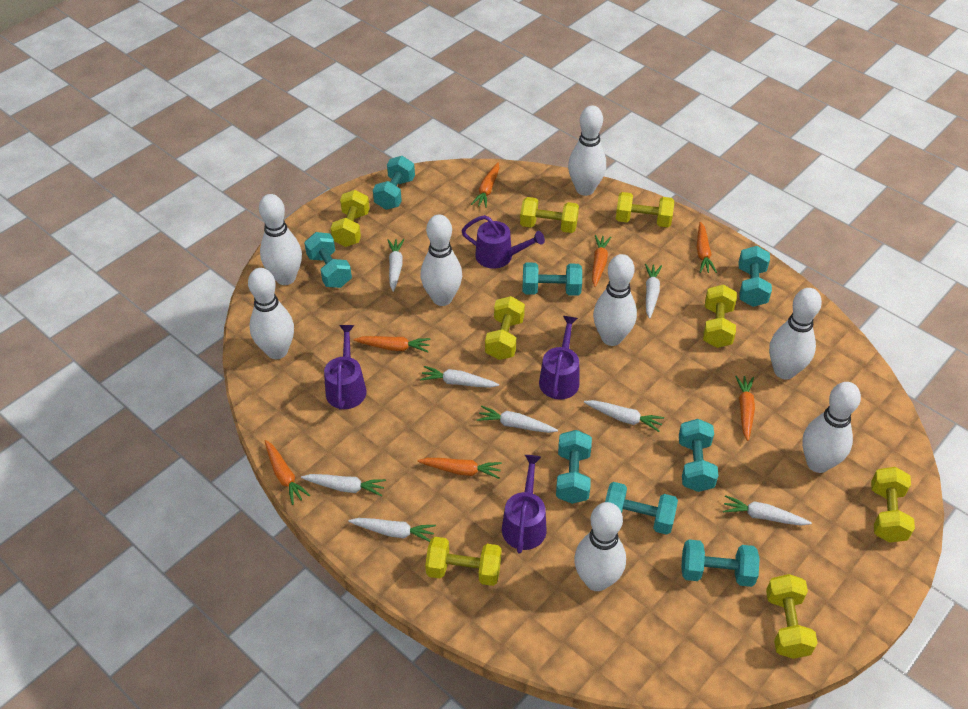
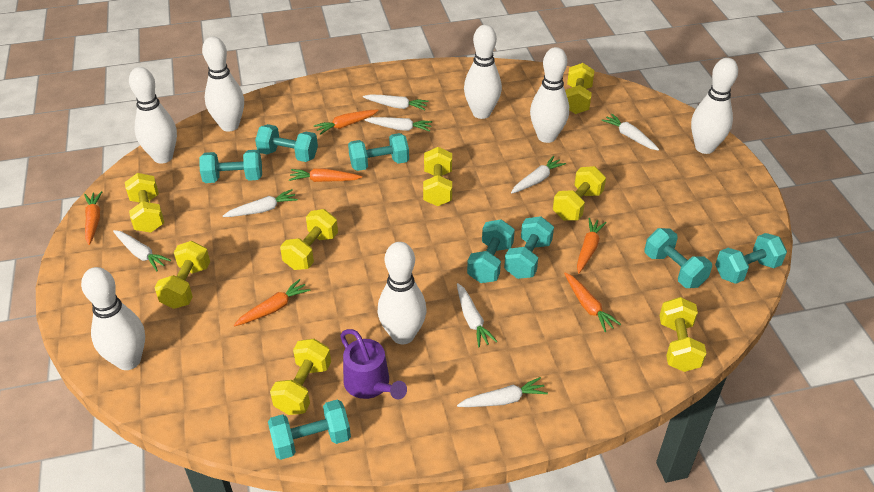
orange carrot: 7 -> 6
purple watering can: 4 -> 1
white bowling pin: 8 -> 7

